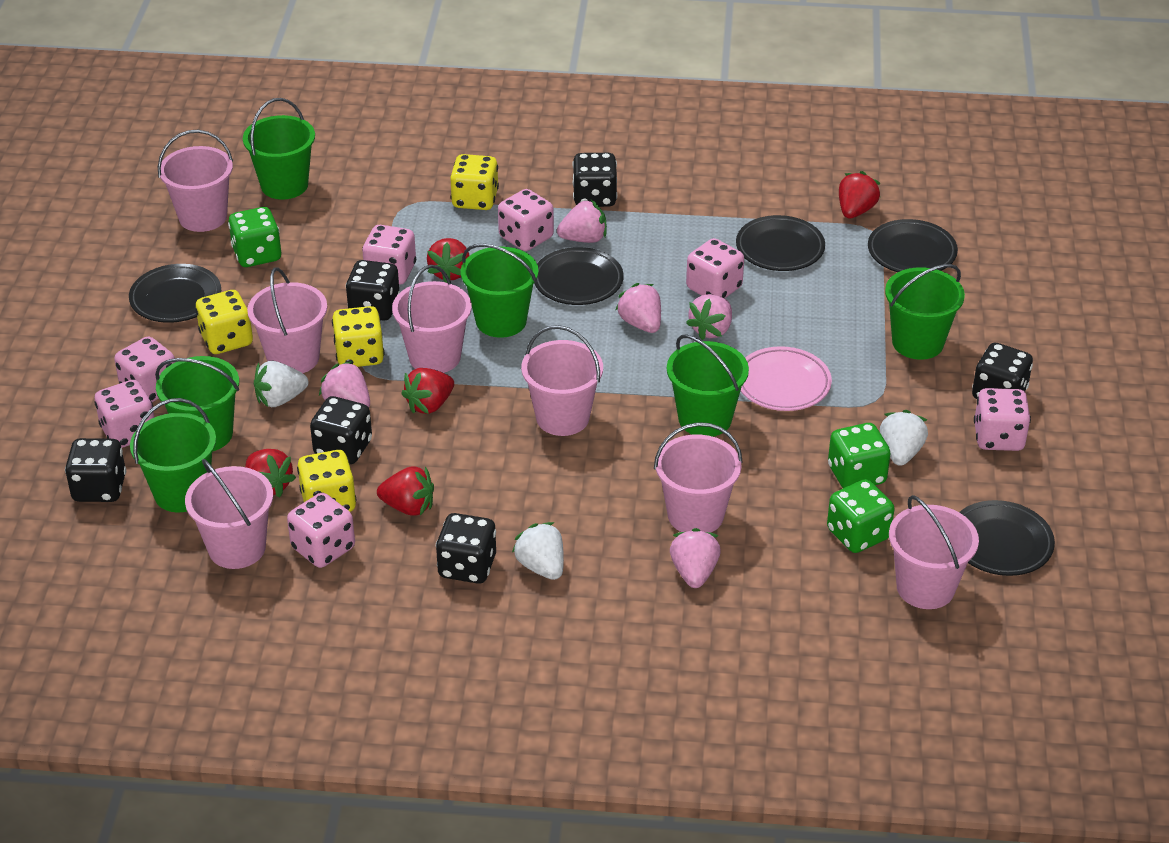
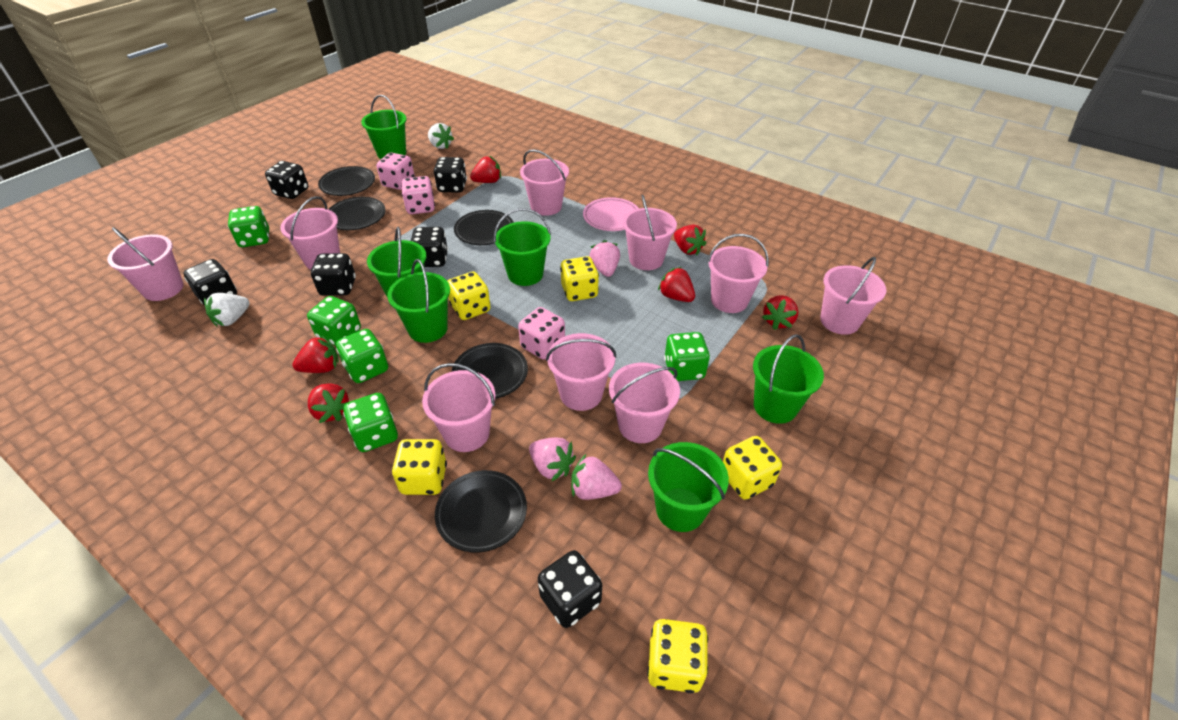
green dice: 3 -> 5
pink bucket: 7 -> 9
pink dice: 7 -> 3
pink strawberry: 5 -> 3
red strawberry: 5 -> 6
white strawberry: 3 -> 2
yellow dice: 4 -> 5

